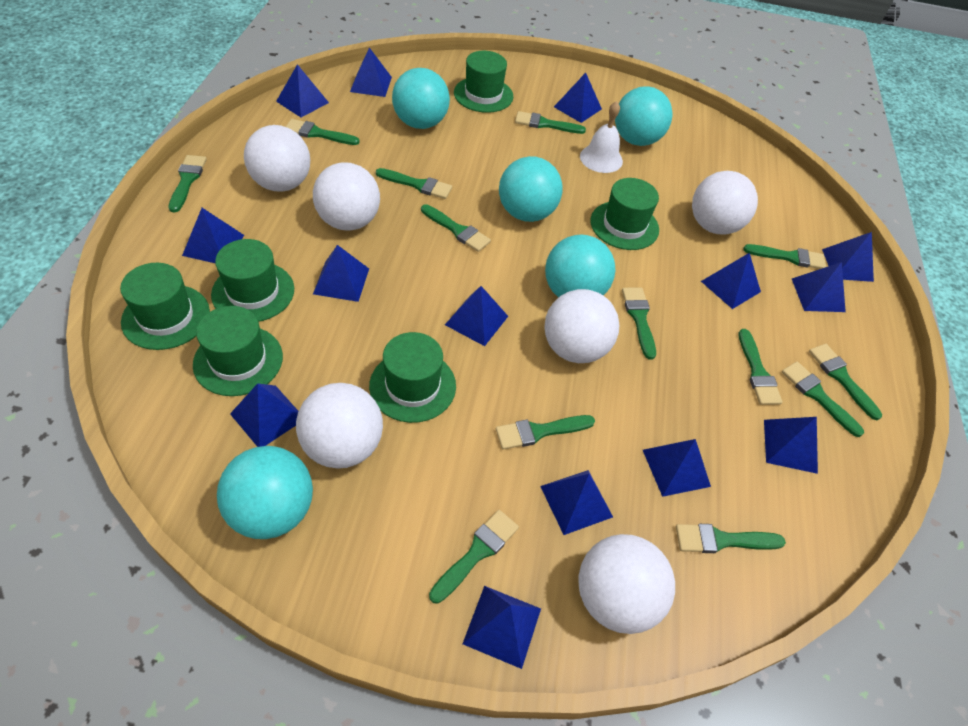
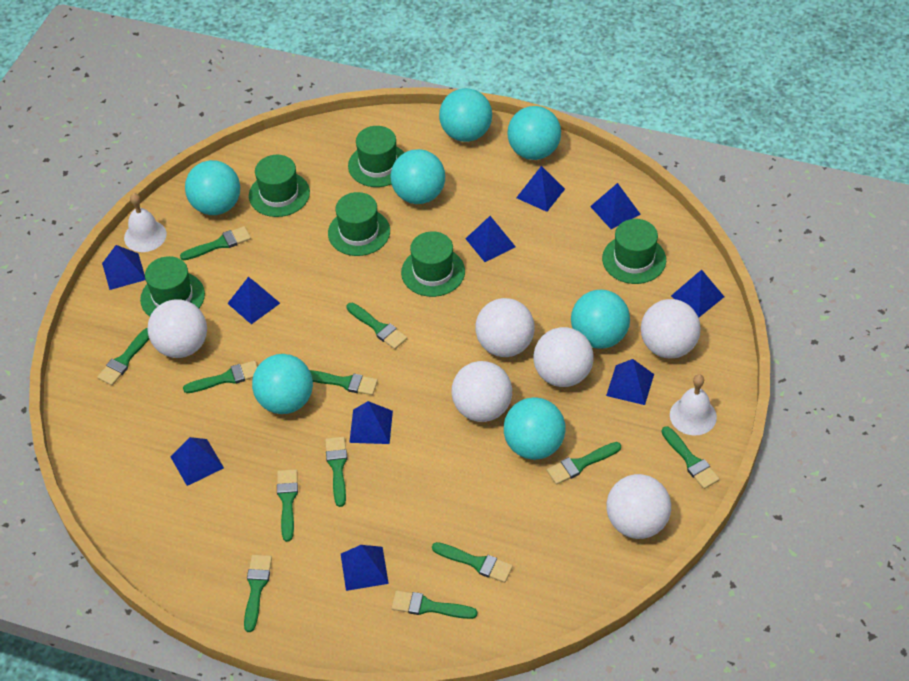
blue pyramid: 14 -> 10
green brush: 13 -> 12
turquoise ball: 5 -> 7
white bell: 1 -> 2

